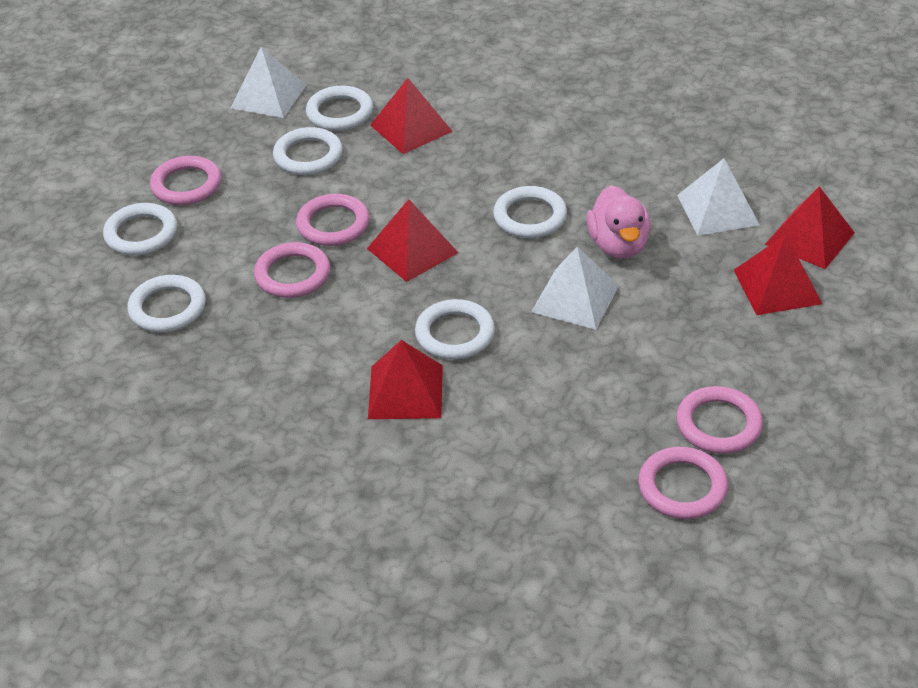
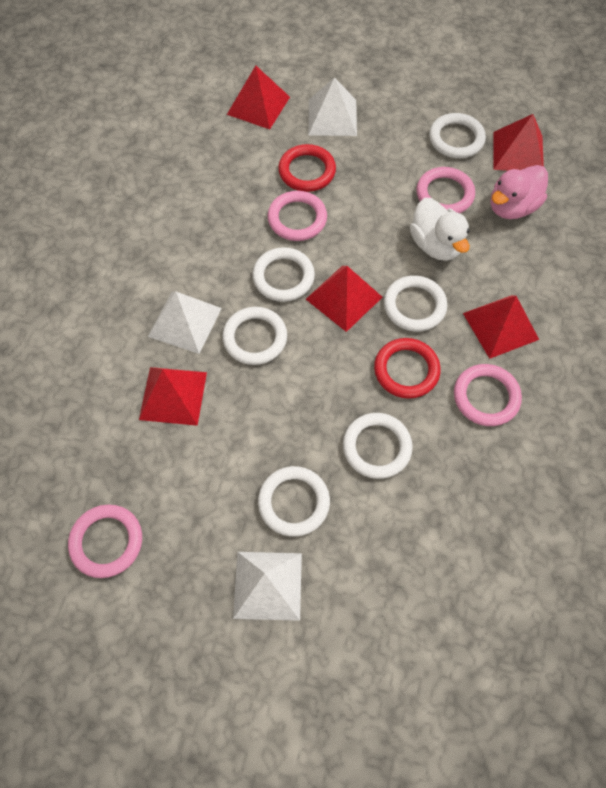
pink ring: 5 -> 4
red ring: 0 -> 2
white duck: 0 -> 1

